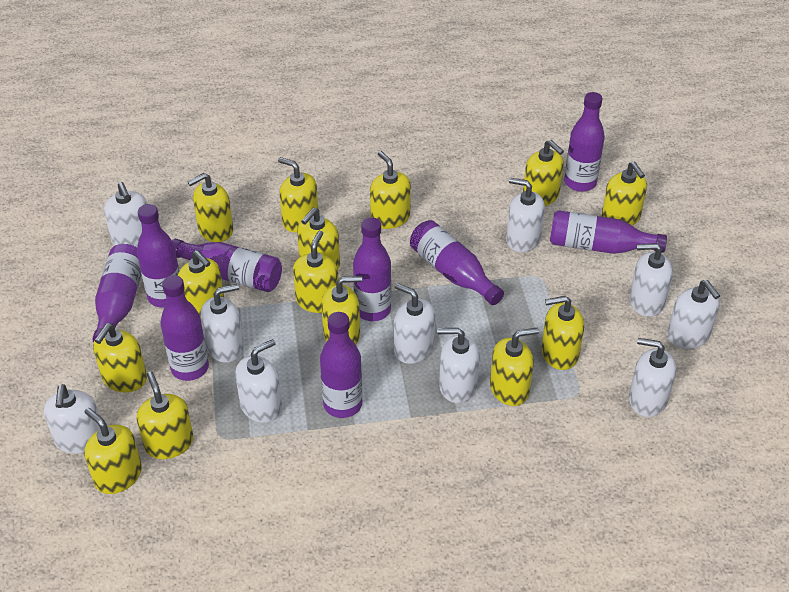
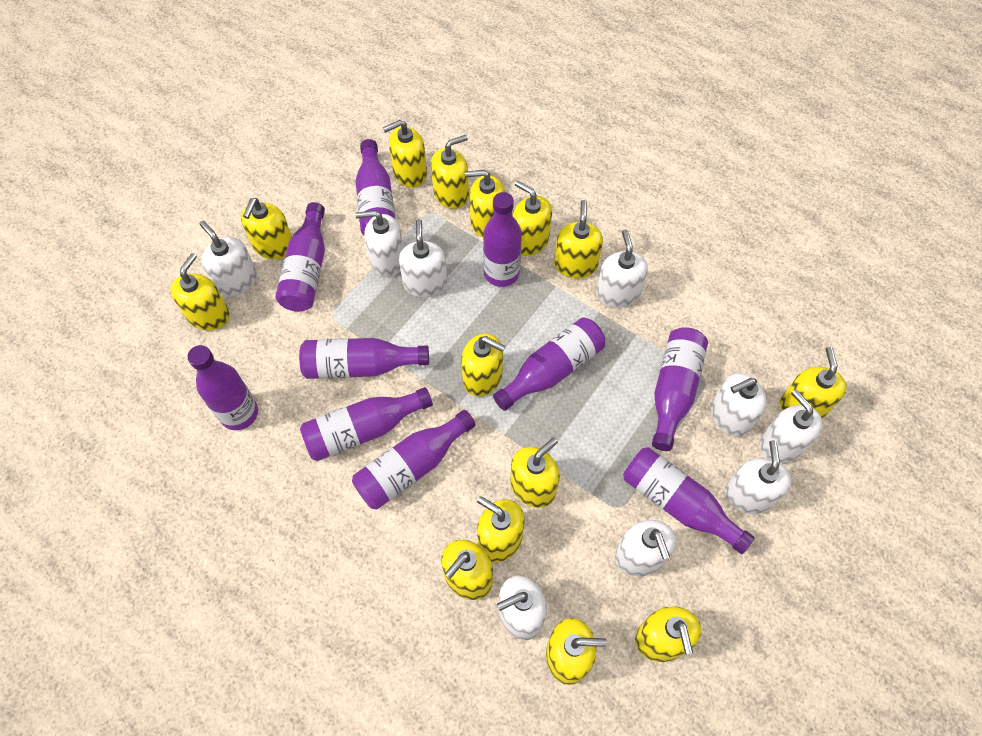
purple bottle: 9 -> 10
white soap dispenser: 10 -> 9

